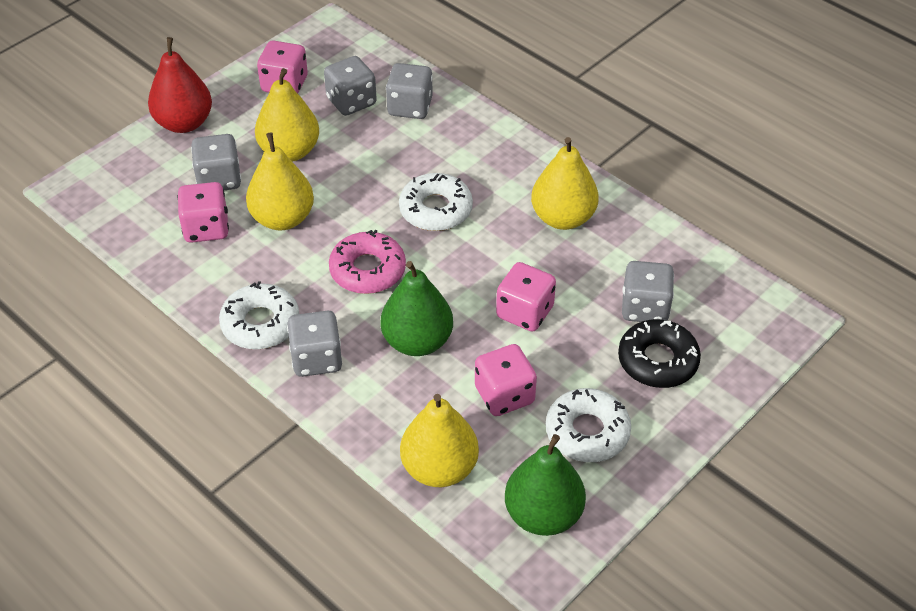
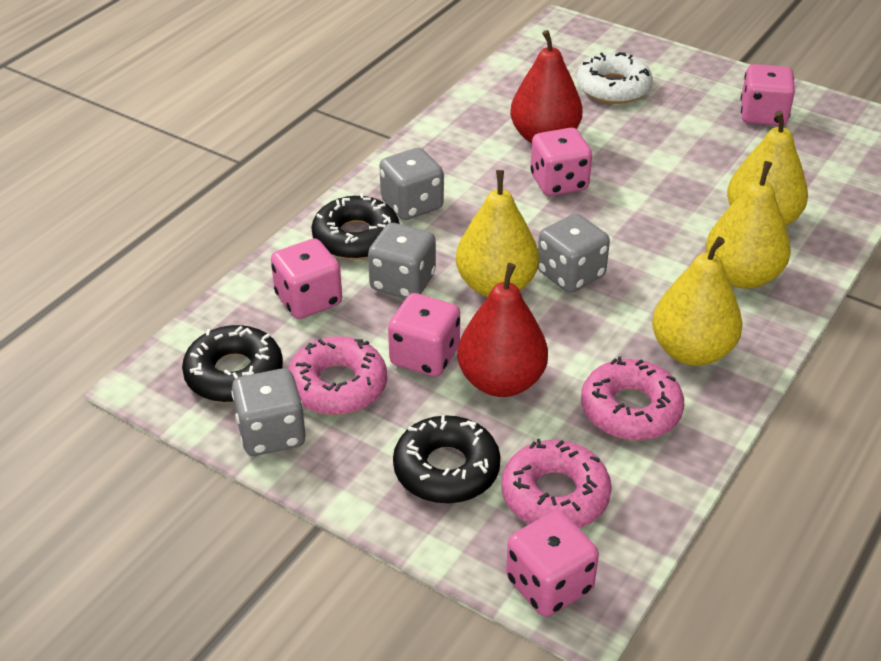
black donut: 1 -> 3
green pear: 2 -> 0
grey dice: 5 -> 4
pink dice: 4 -> 5
pink donut: 1 -> 3
red pear: 1 -> 2
white donut: 3 -> 1

